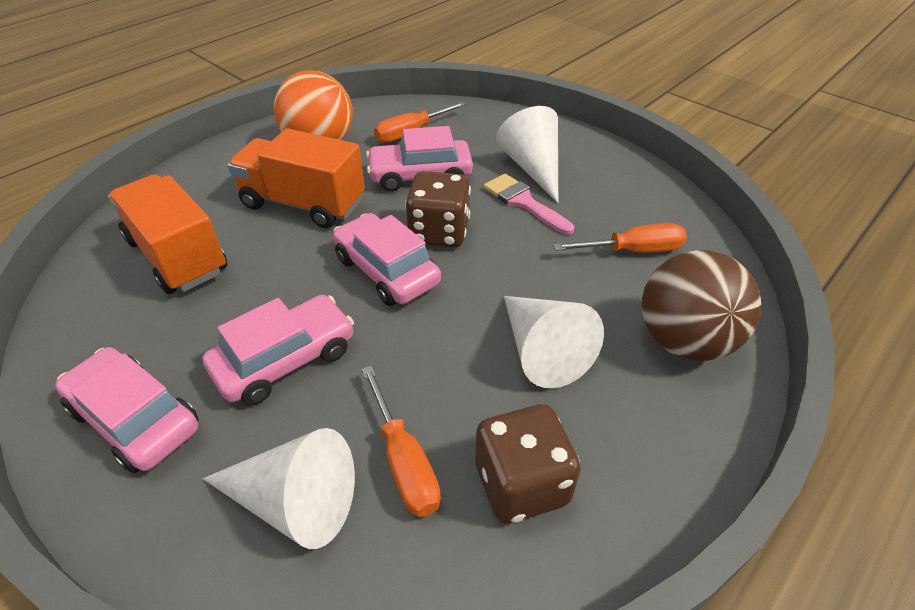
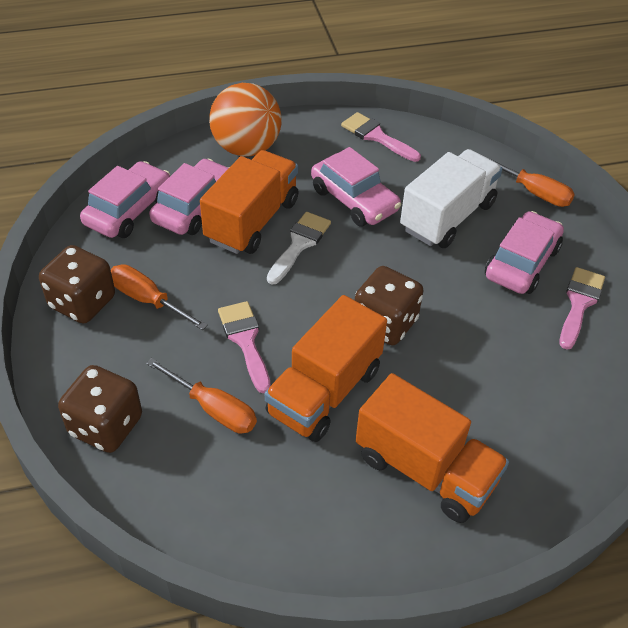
brown ball: 1 -> 0
brown dice: 2 -> 3
orange truck: 2 -> 3
pink brush: 1 -> 3
white brush: 0 -> 1
white cone: 3 -> 0
white truck: 0 -> 1

